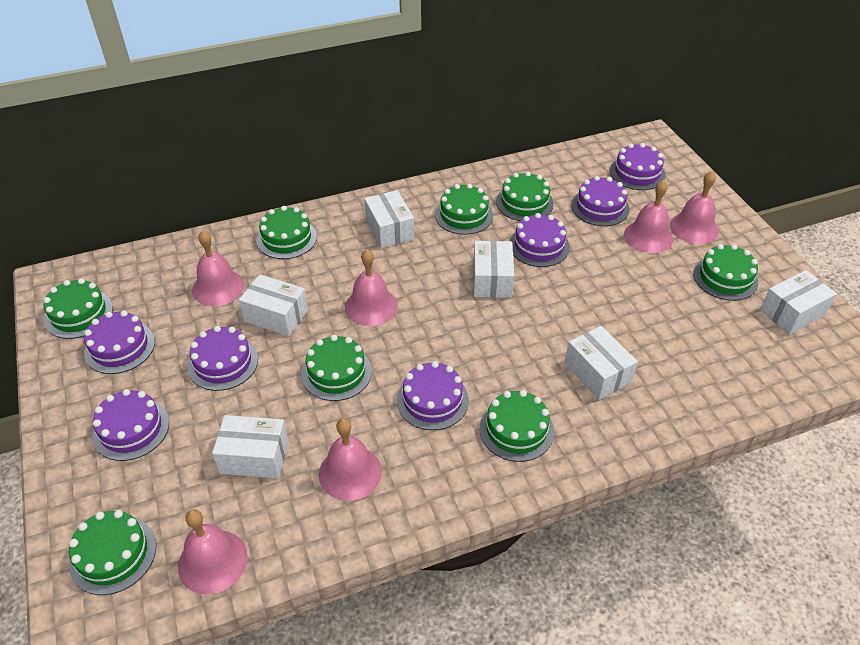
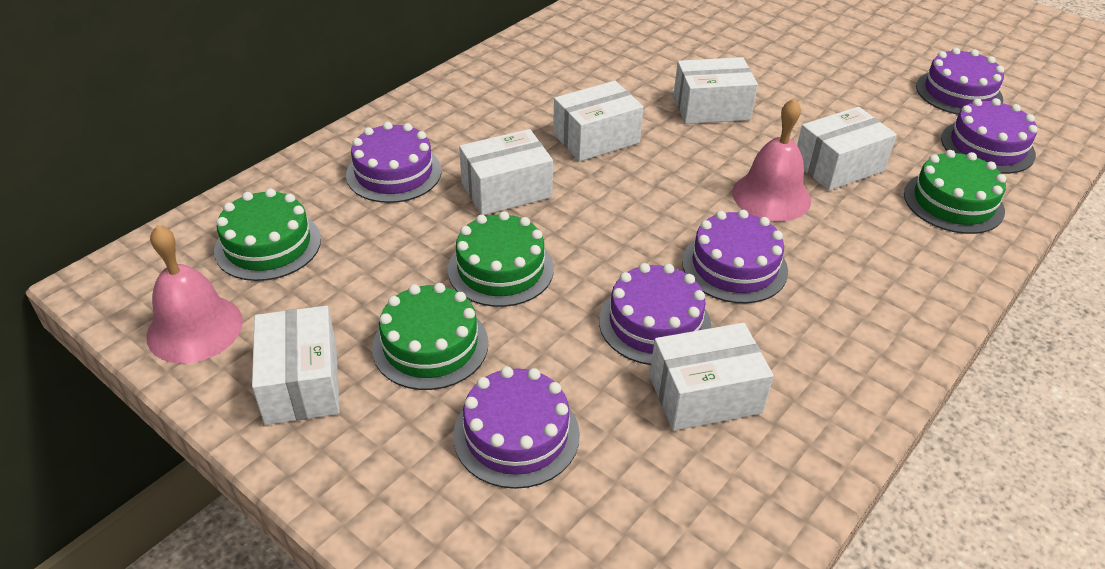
green cake: 8 -> 4
pink bell: 6 -> 2
purple cake: 7 -> 6

